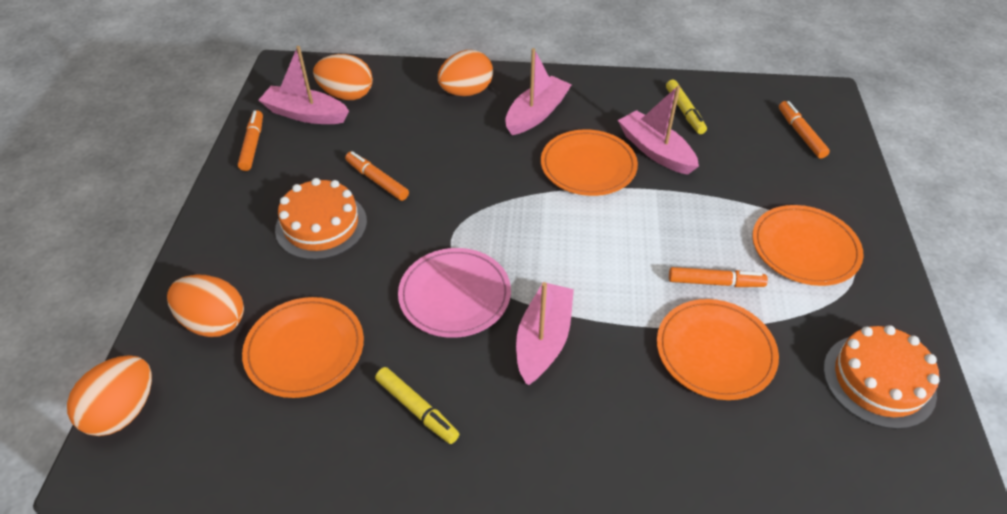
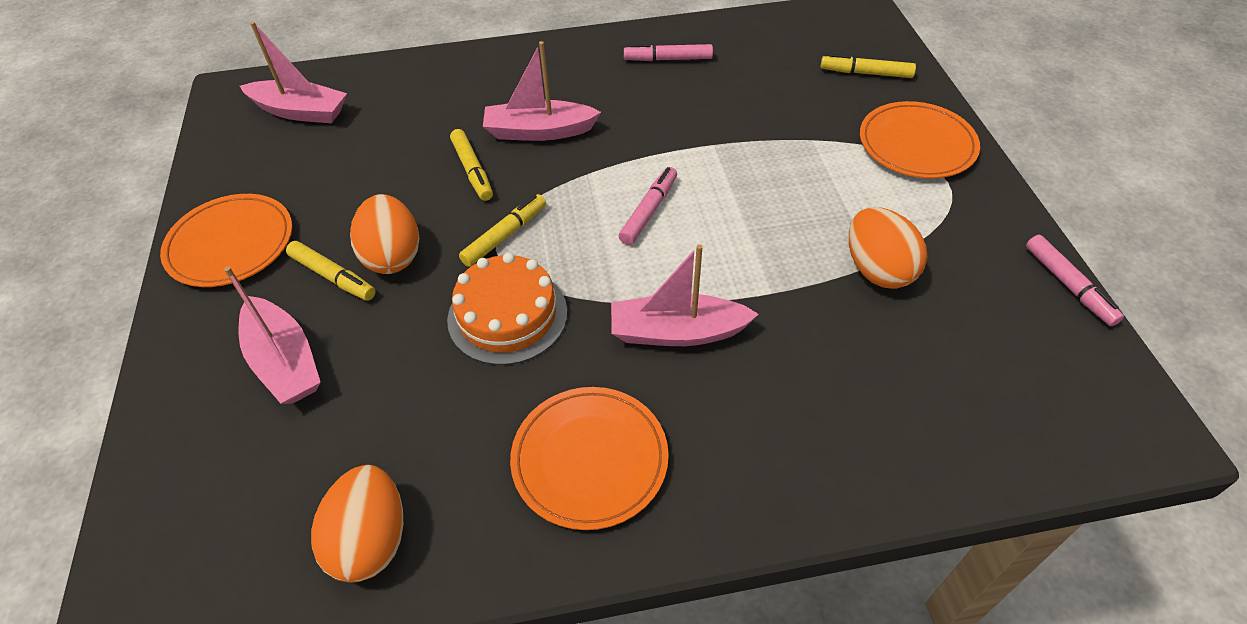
orange cake: 2 -> 1
orange egg: 4 -> 3
orange marker: 4 -> 0
orange plate: 4 -> 3
pink marker: 0 -> 3
pink plate: 1 -> 0
yellow marker: 2 -> 4

